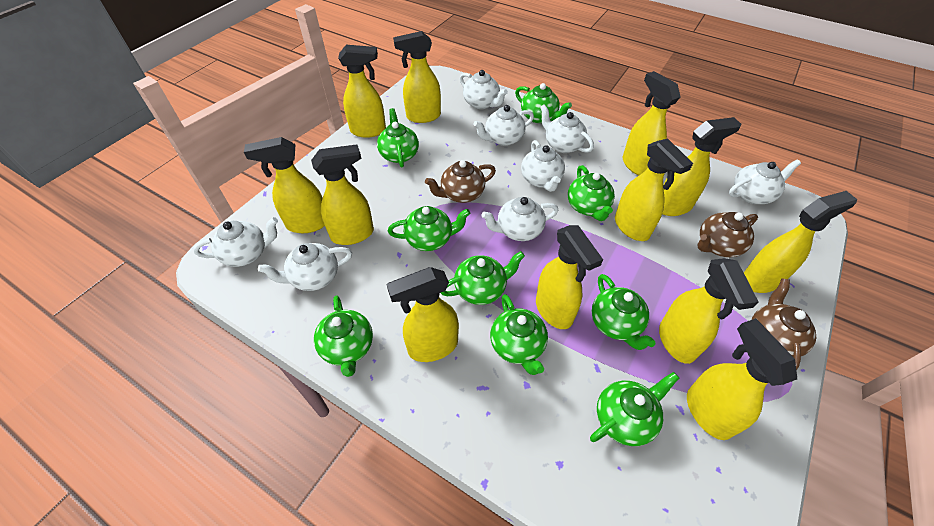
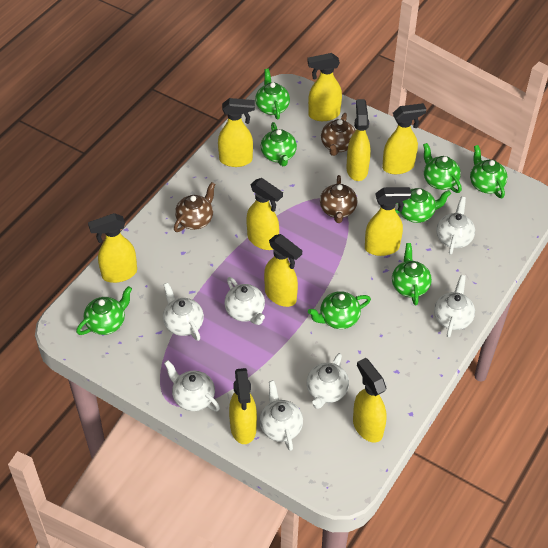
green teapot: 9 -> 8
white teapot: 8 -> 7
yellow spray bottle: 12 -> 10

